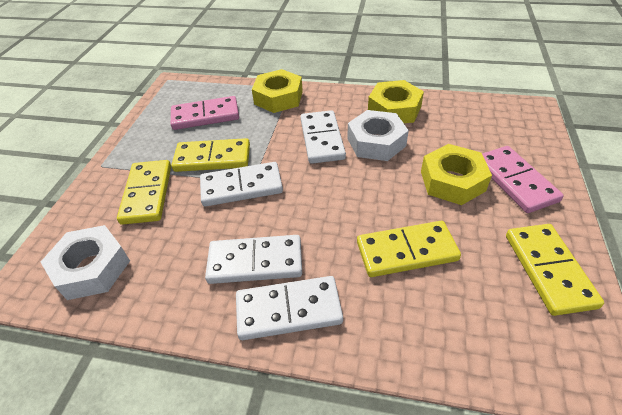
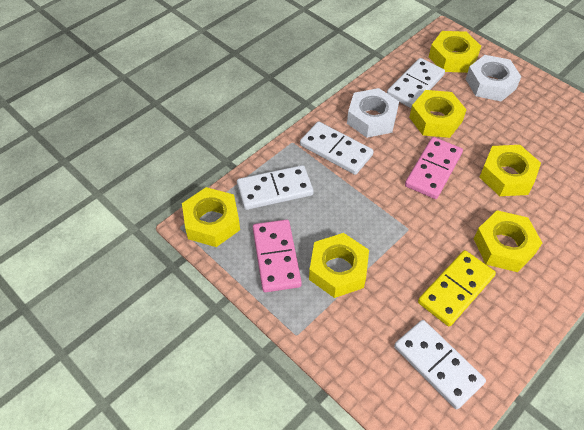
yellow domino: 4 -> 1
yellow nut: 3 -> 6

